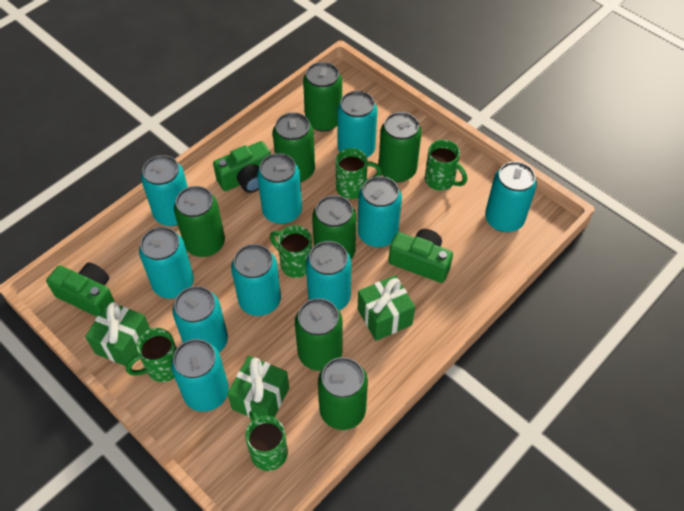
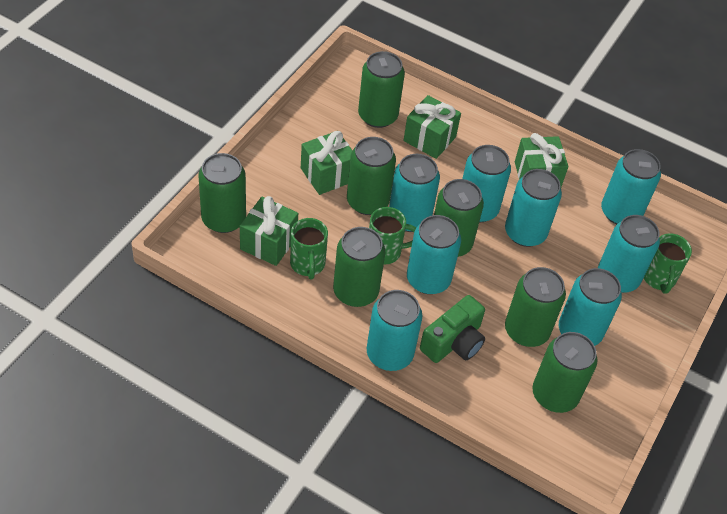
green camera: 3 -> 1
green gift: 3 -> 4
green mug: 5 -> 3
turquoise can: 10 -> 8

